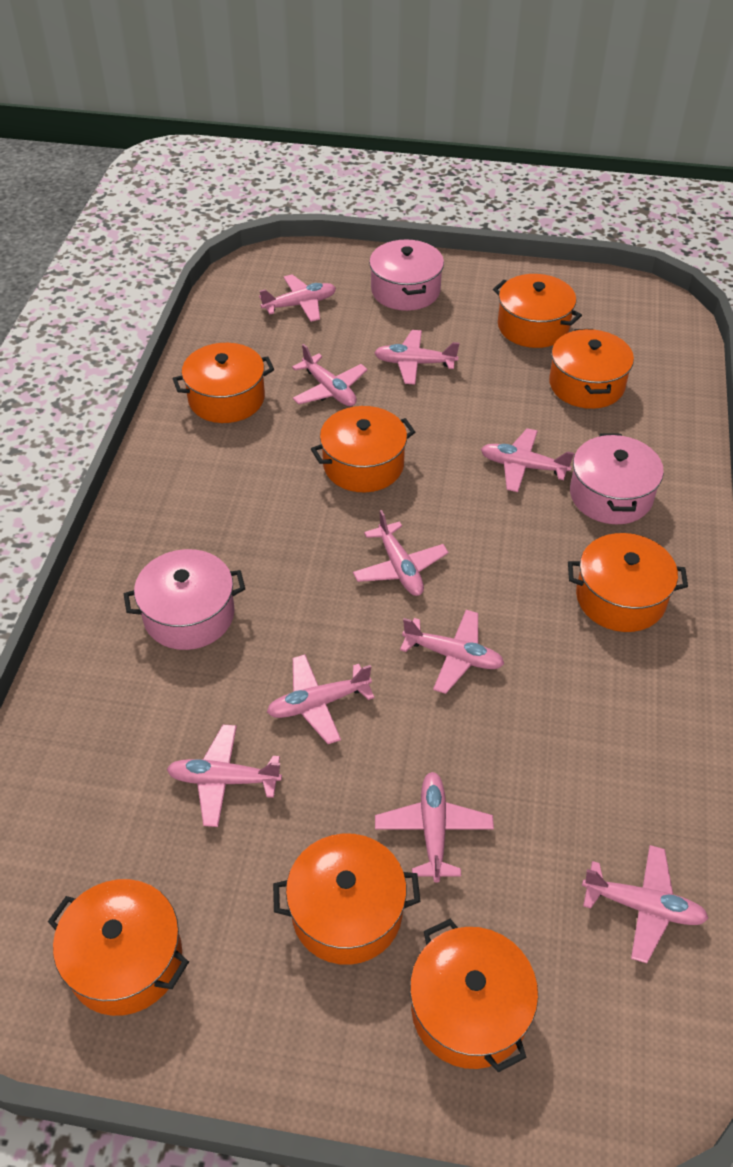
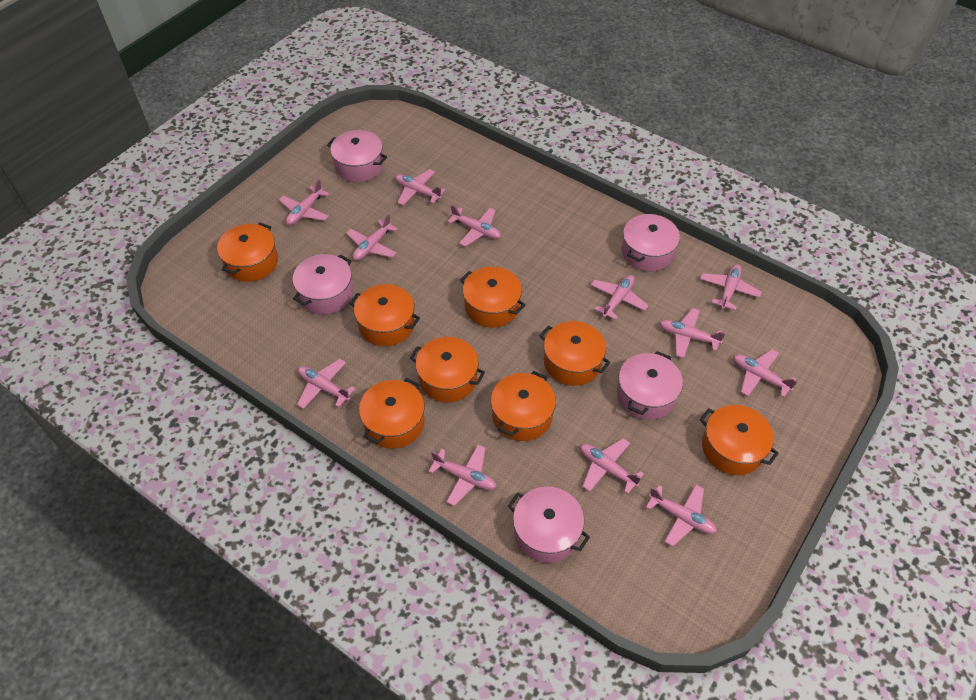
pink plane: 10 -> 12
pink pot: 3 -> 5

